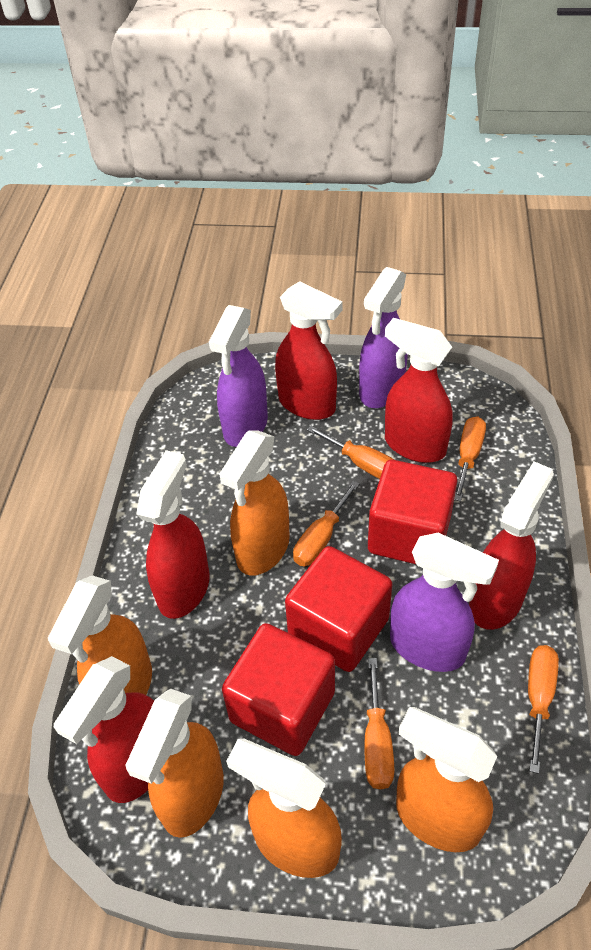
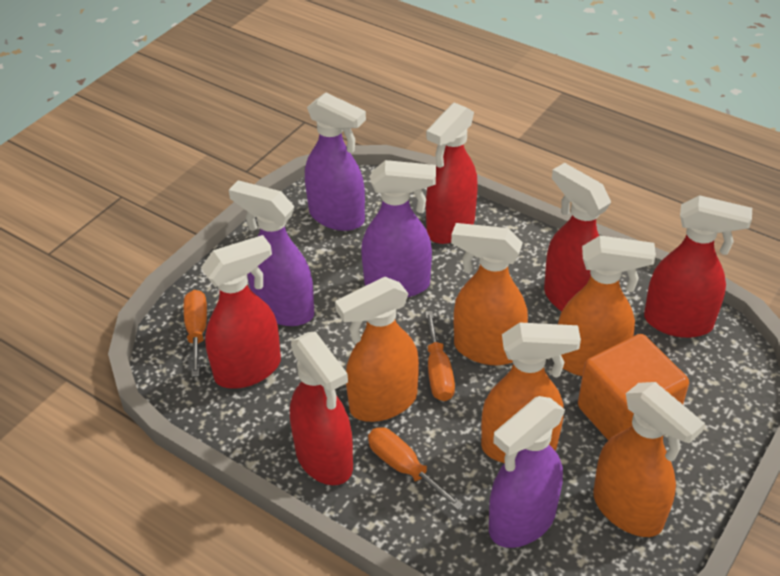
orange cube: 0 -> 1
orange screwdriver: 5 -> 3
purple spray bottle: 3 -> 4
red cube: 3 -> 0

